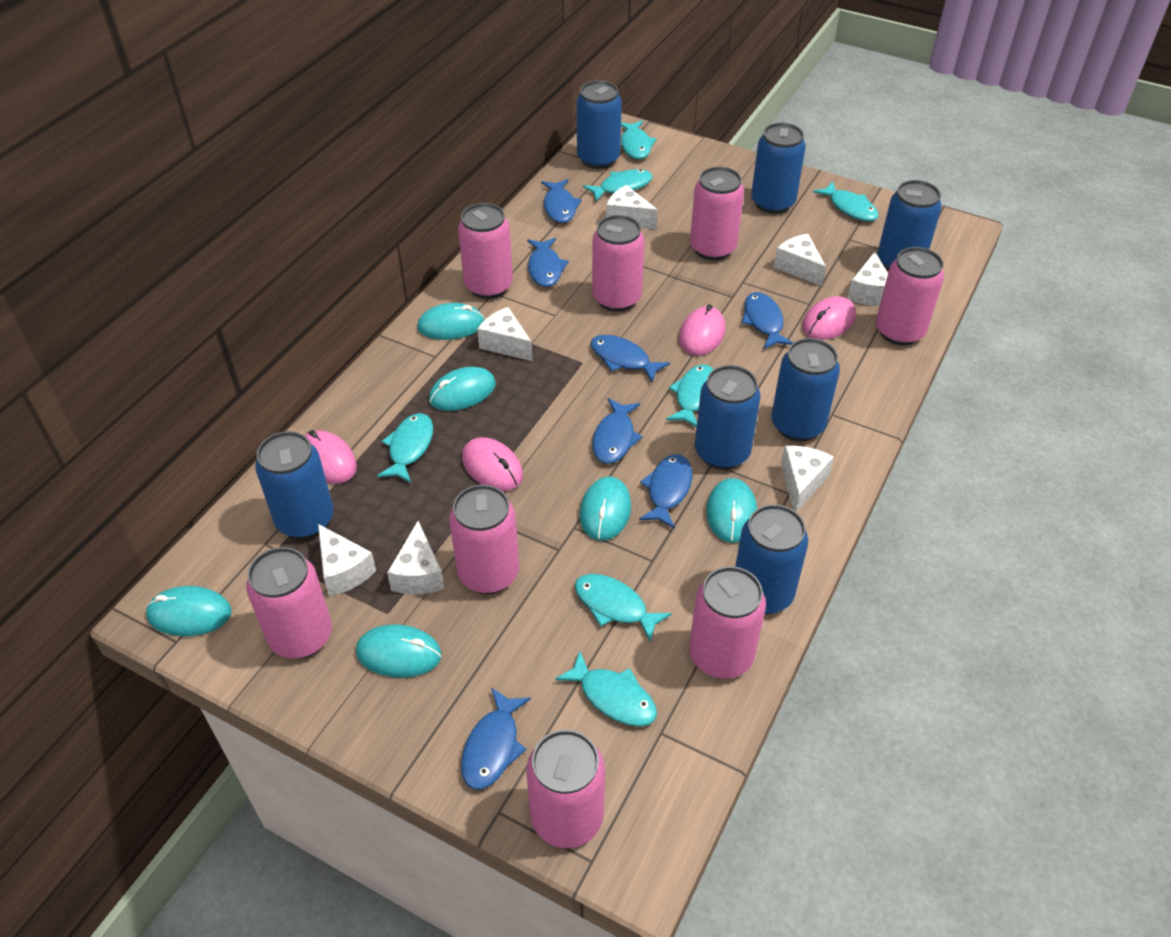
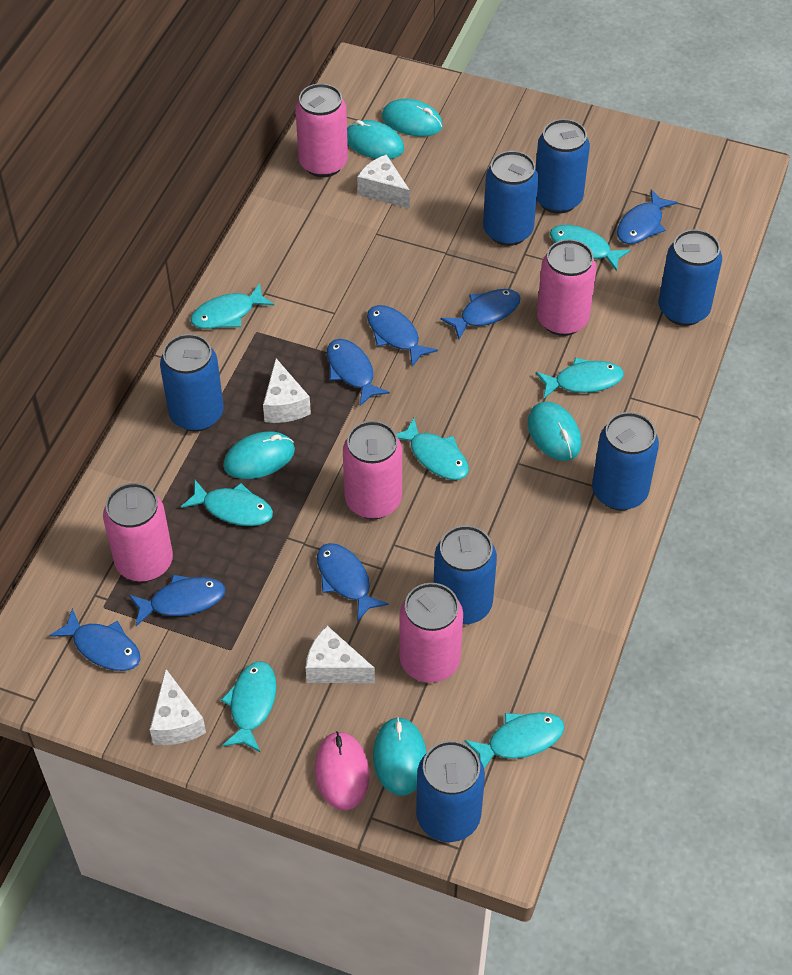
pink can: 8 -> 5
pink mouse: 4 -> 1
turquoise mouse: 6 -> 5
white cheese: 7 -> 4

